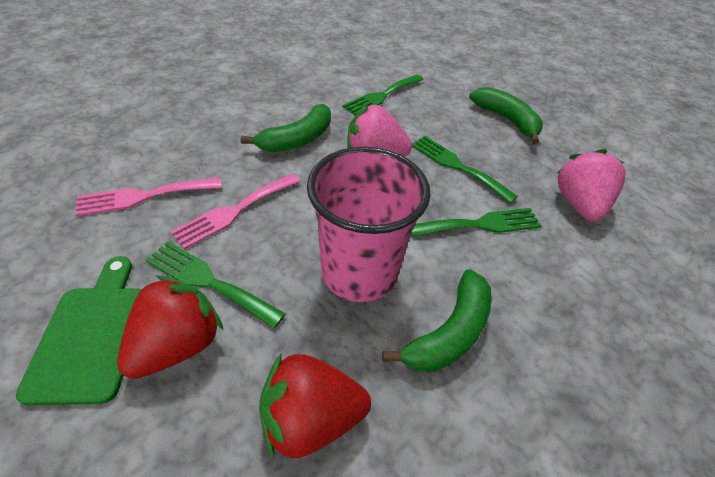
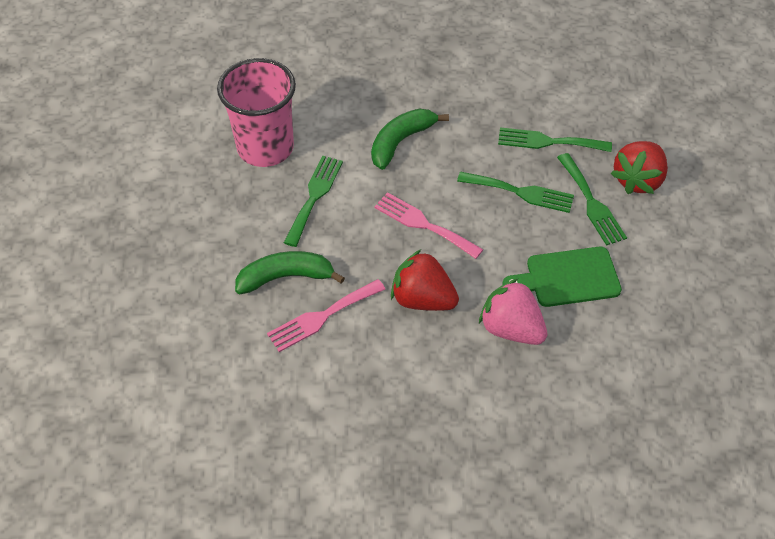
green banana: 3 -> 2
pink strawberry: 2 -> 1

